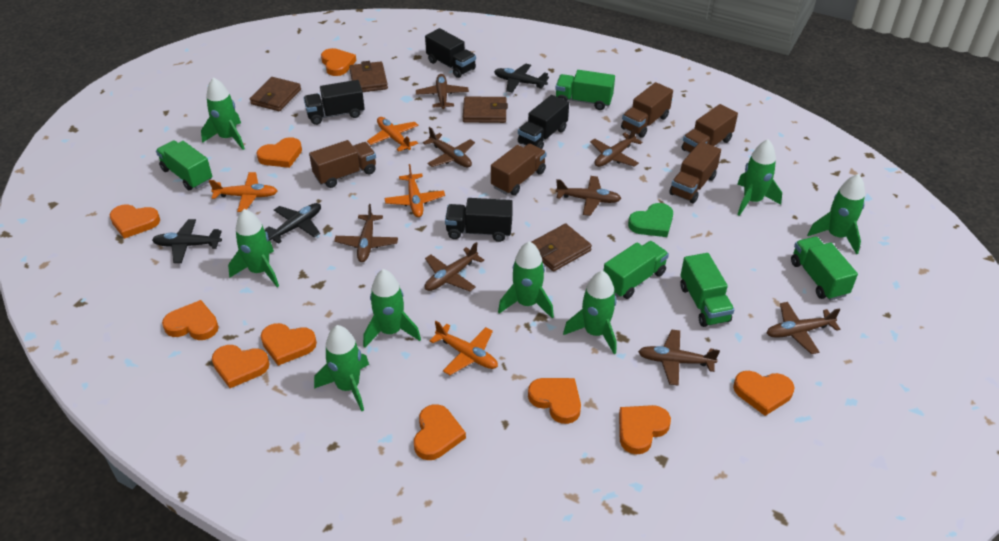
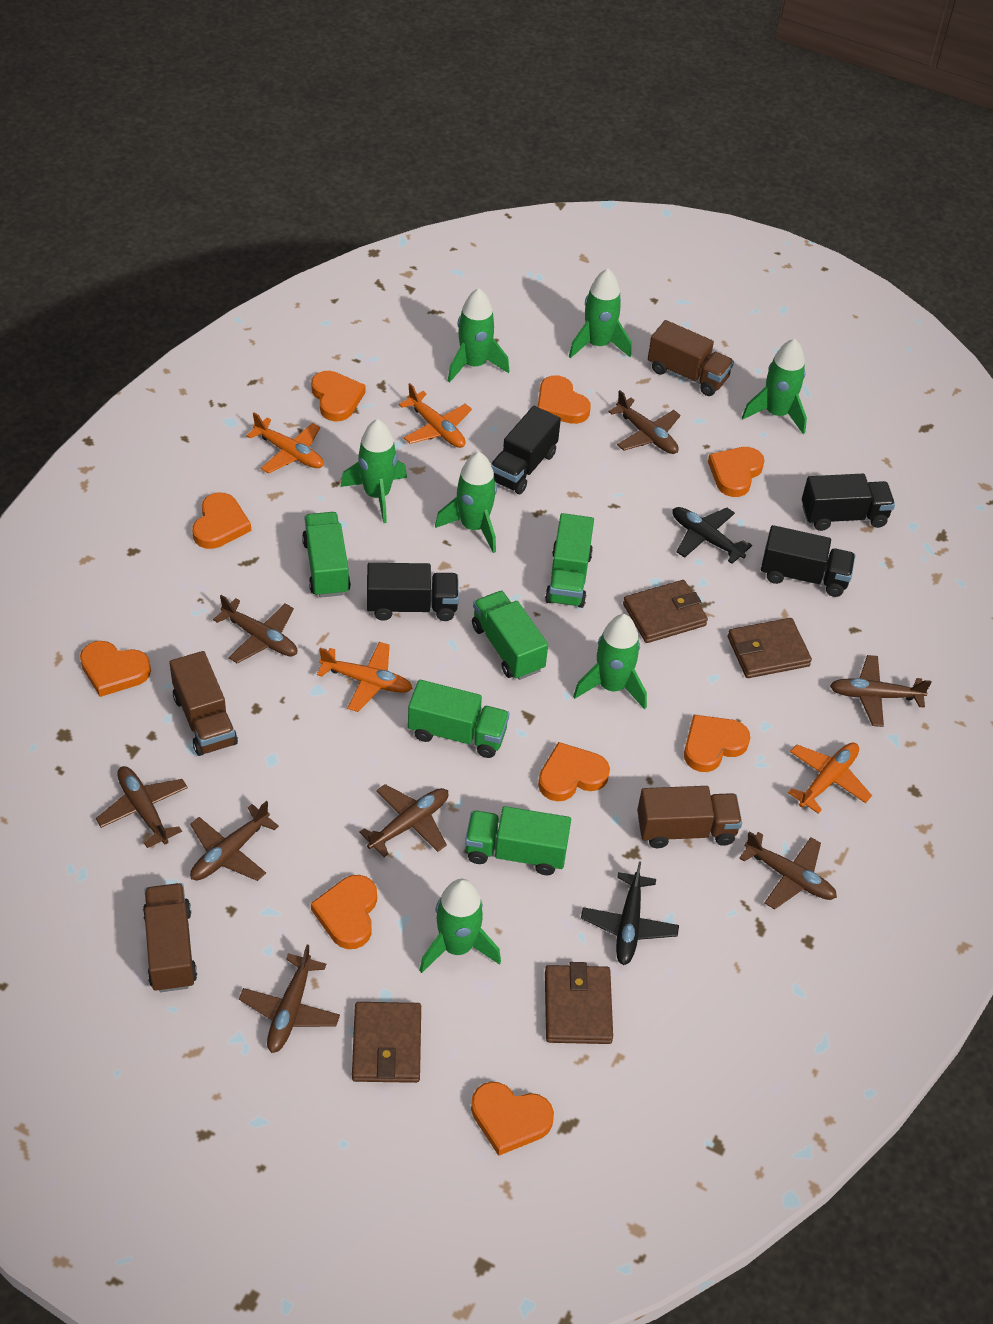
black plane: 3 -> 2
brown truck: 5 -> 4
green heart: 1 -> 0
green rocket: 8 -> 7
orange heart: 10 -> 9

